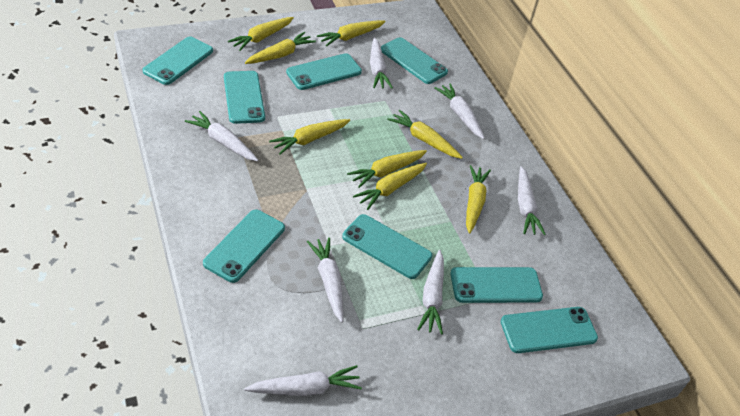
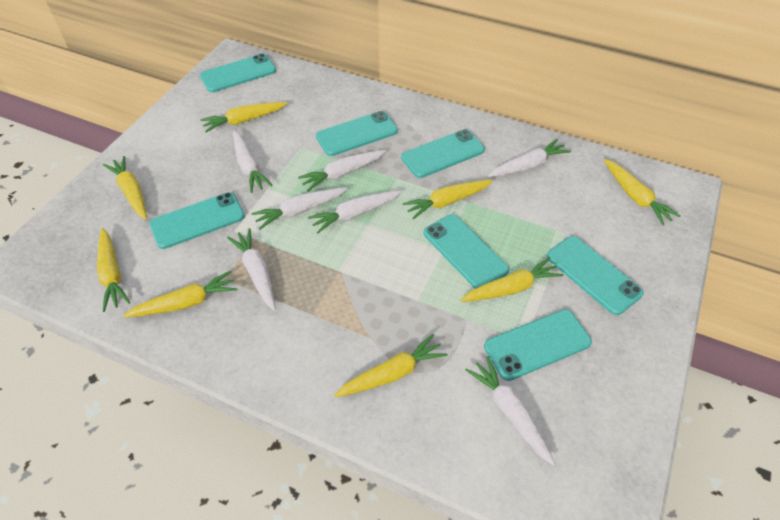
turquoise phone: 8 -> 7

